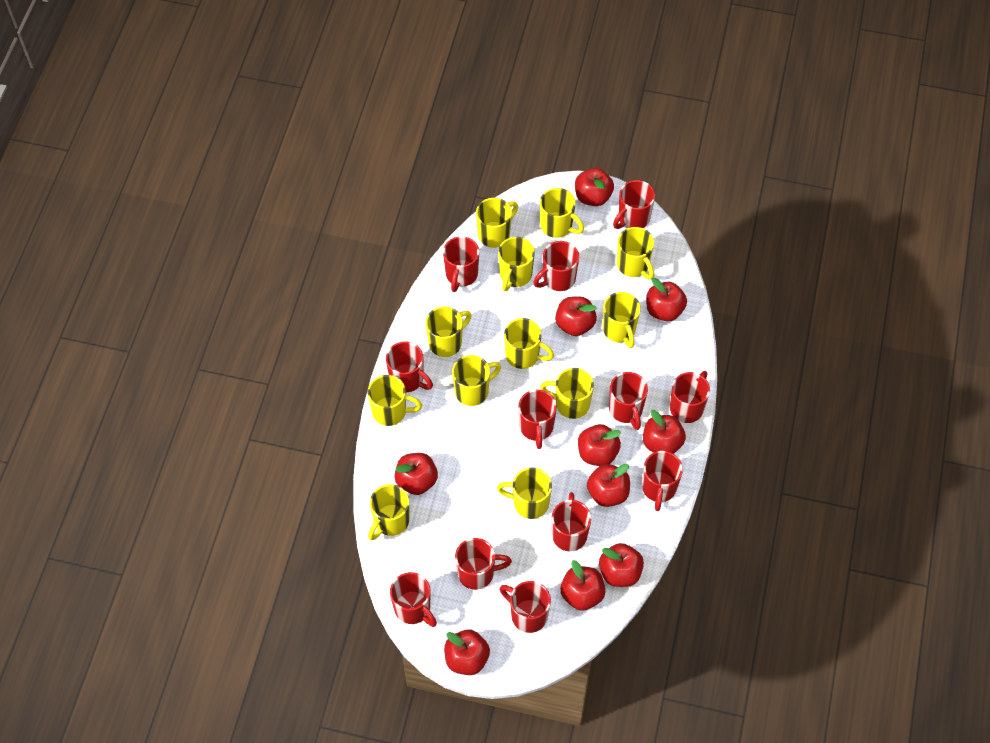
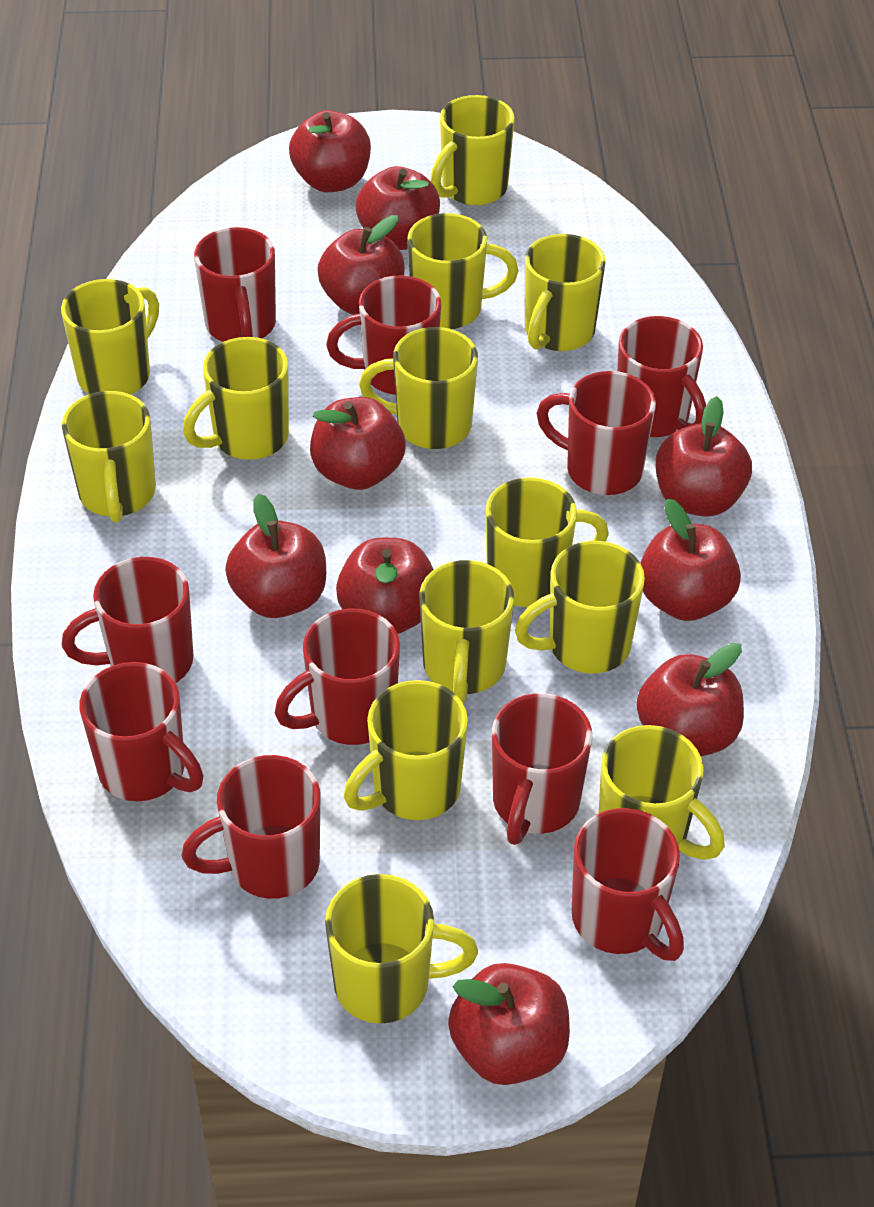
red mug: 12 -> 10
yellow mug: 12 -> 13

